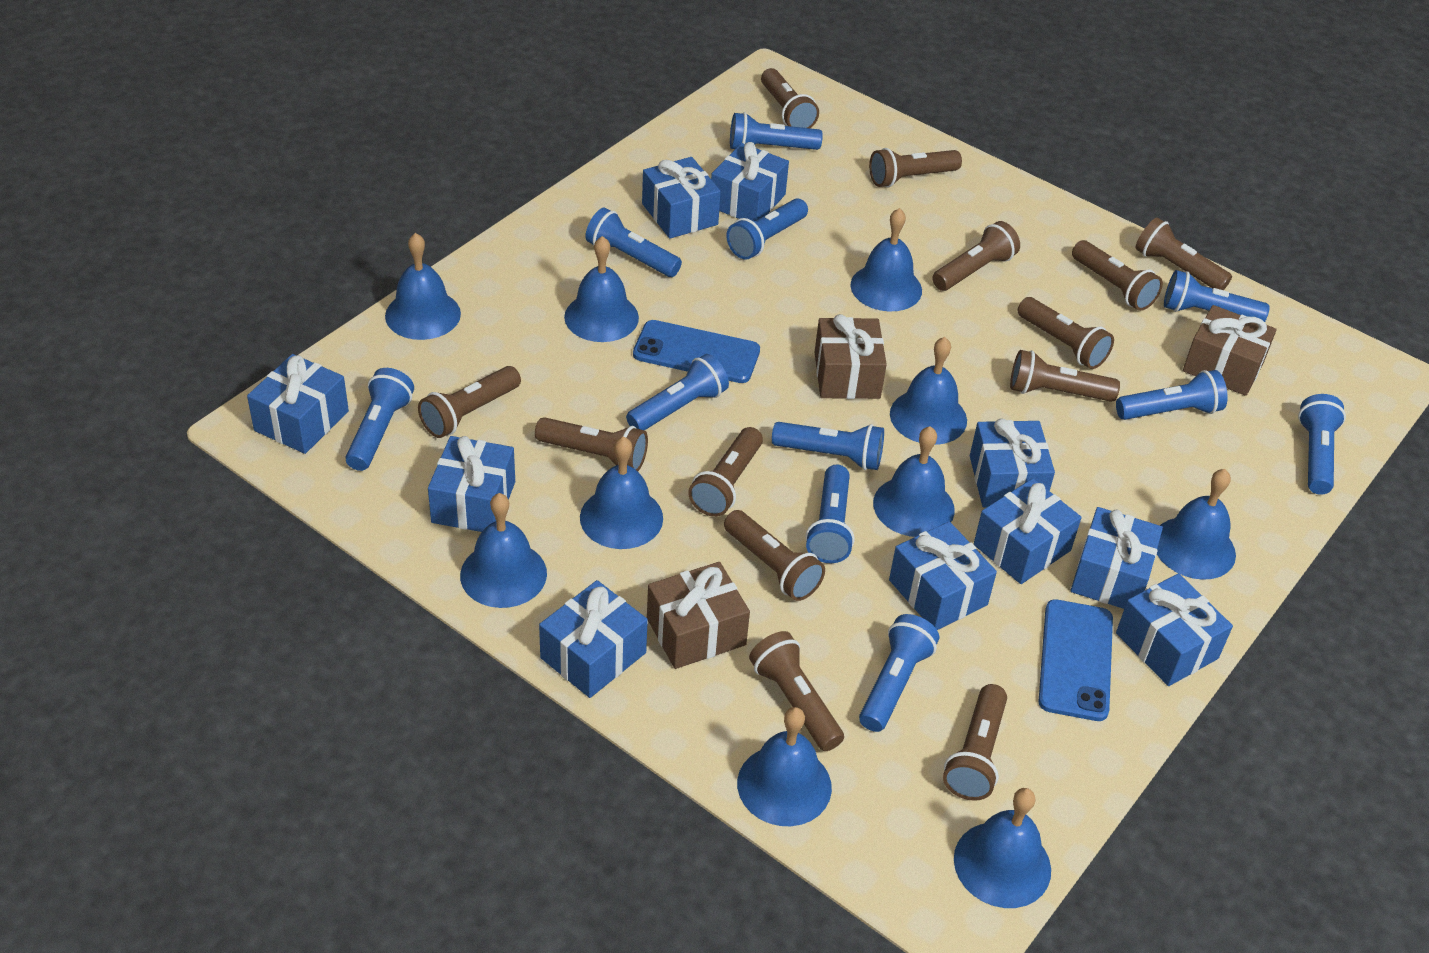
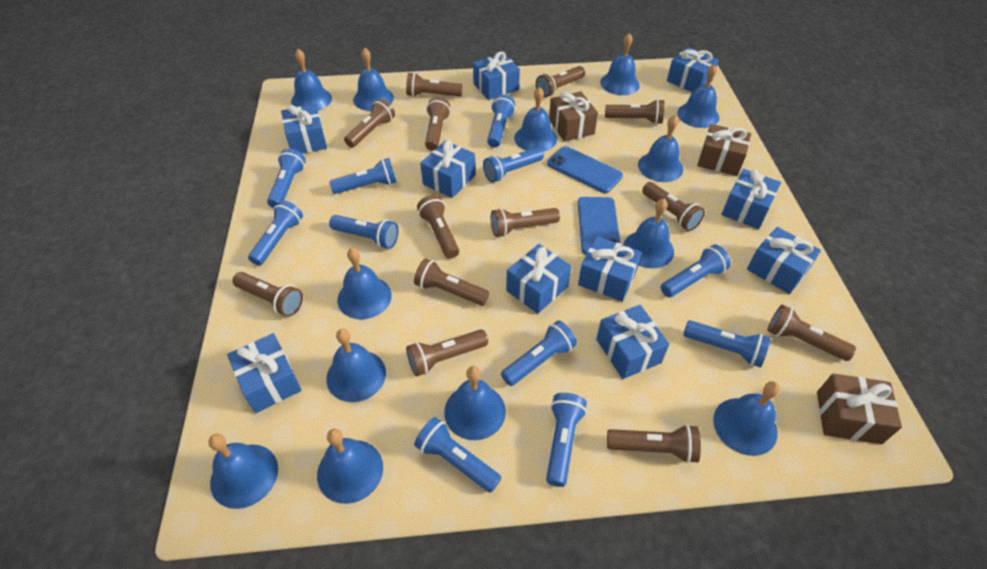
blue bell: 10 -> 13

